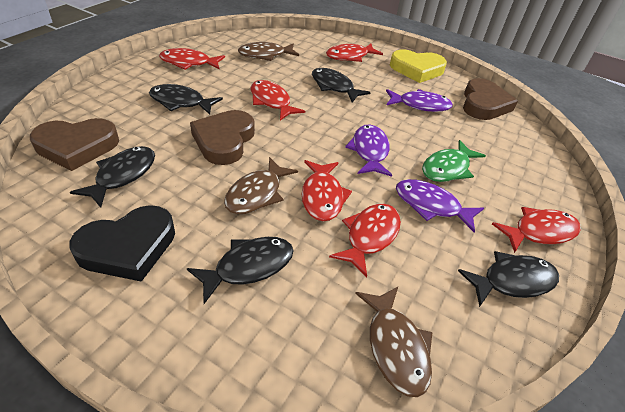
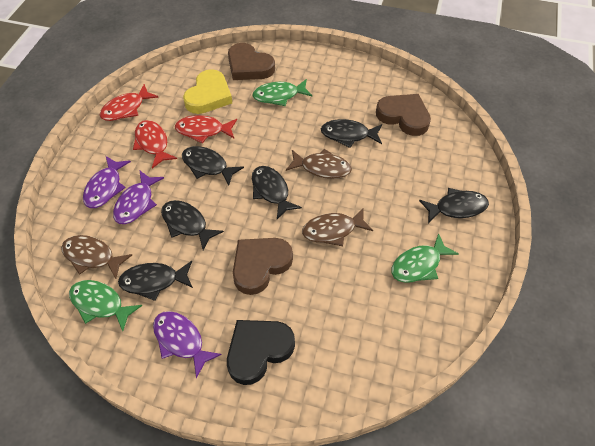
black fish: 5 -> 6
green fish: 1 -> 3
red fish: 6 -> 3

